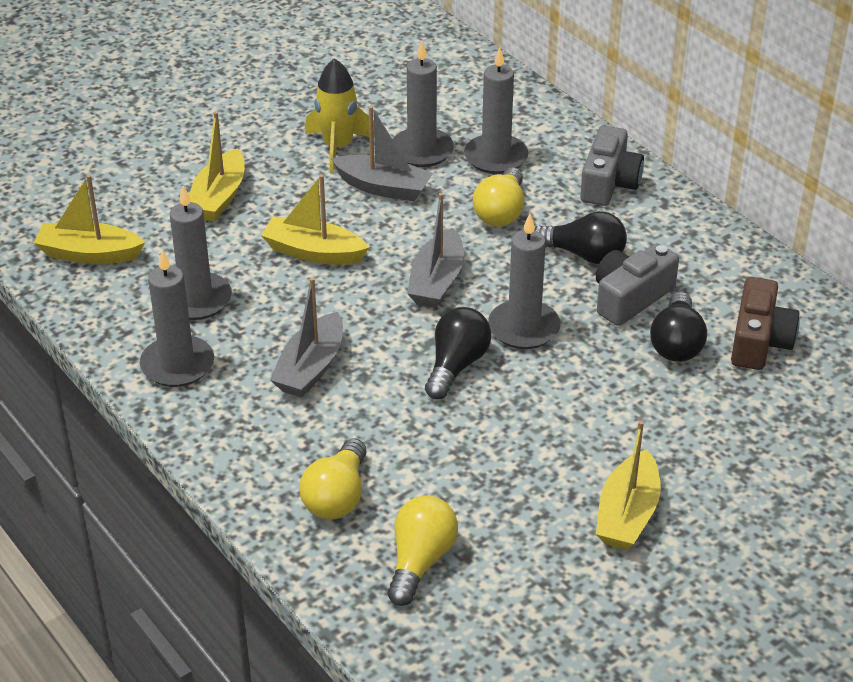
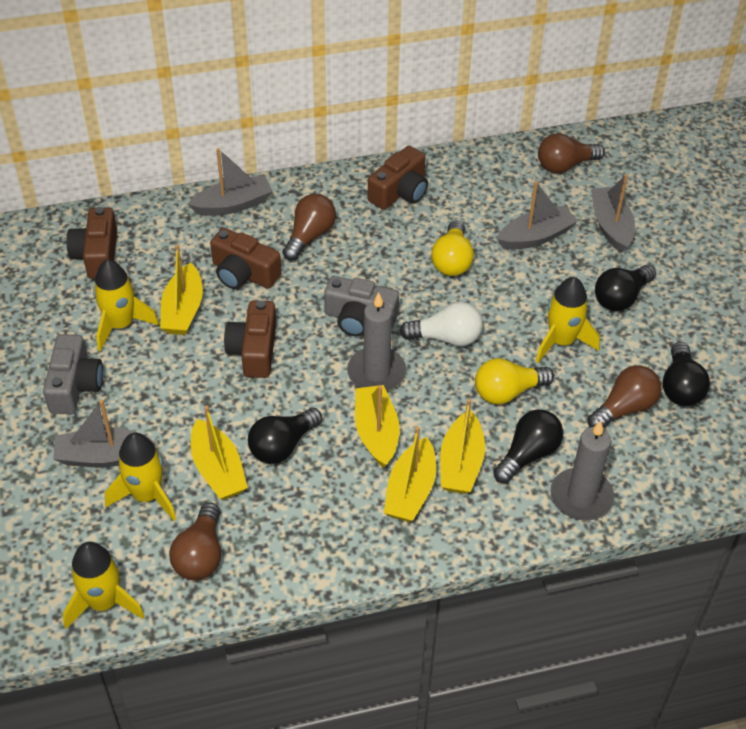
black light bulb: 3 -> 4
brown camera: 1 -> 4
brown light bulb: 0 -> 4
grey boat: 3 -> 4
grey candle: 5 -> 2
white light bulb: 0 -> 1
yellow boat: 4 -> 5
yellow light bulb: 3 -> 2
yellow rocket: 1 -> 4

